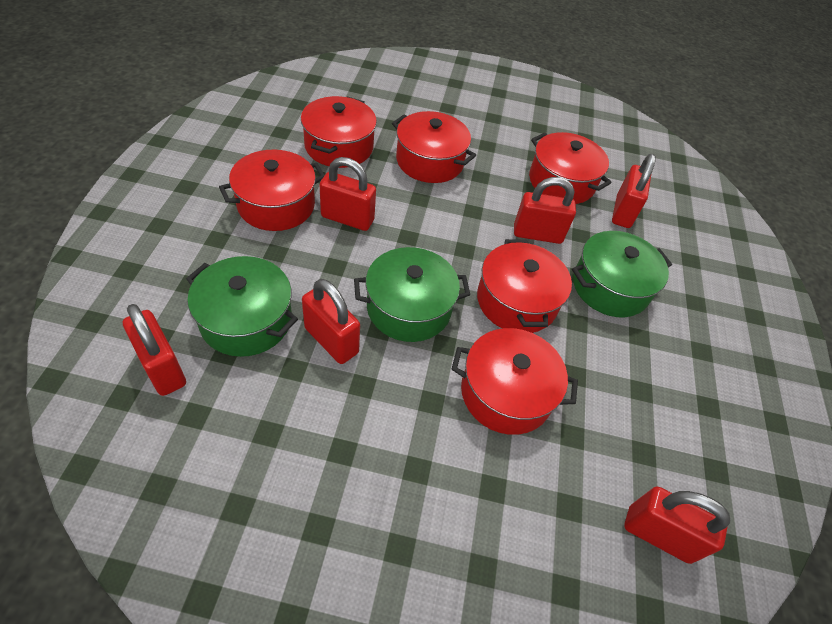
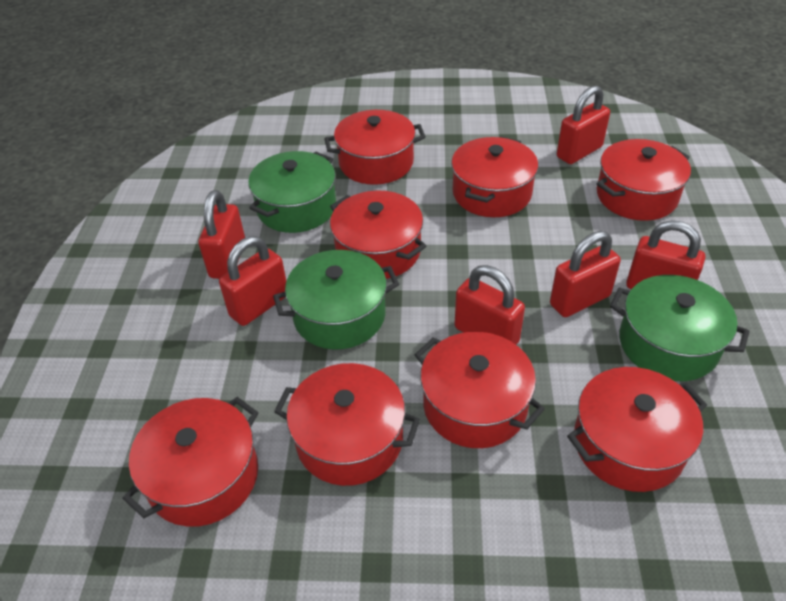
red pot: 6 -> 8

